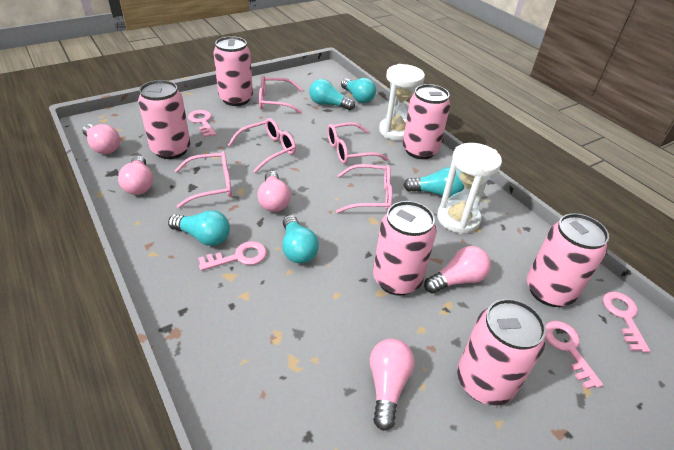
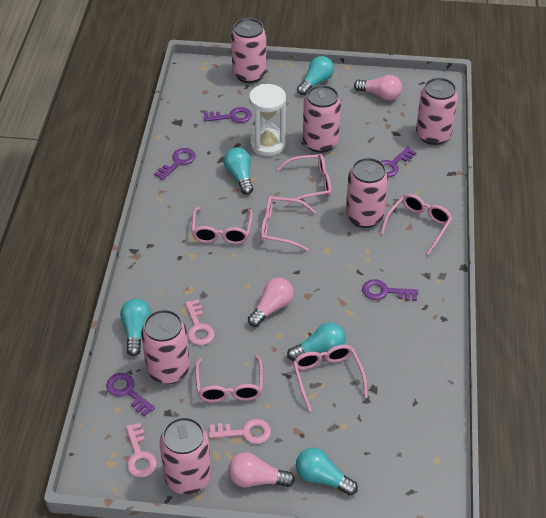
pink glasses: 5 -> 6
pink key: 4 -> 3
pink light bulb: 5 -> 3
purple key: 0 -> 5
white hourglass: 2 -> 1

